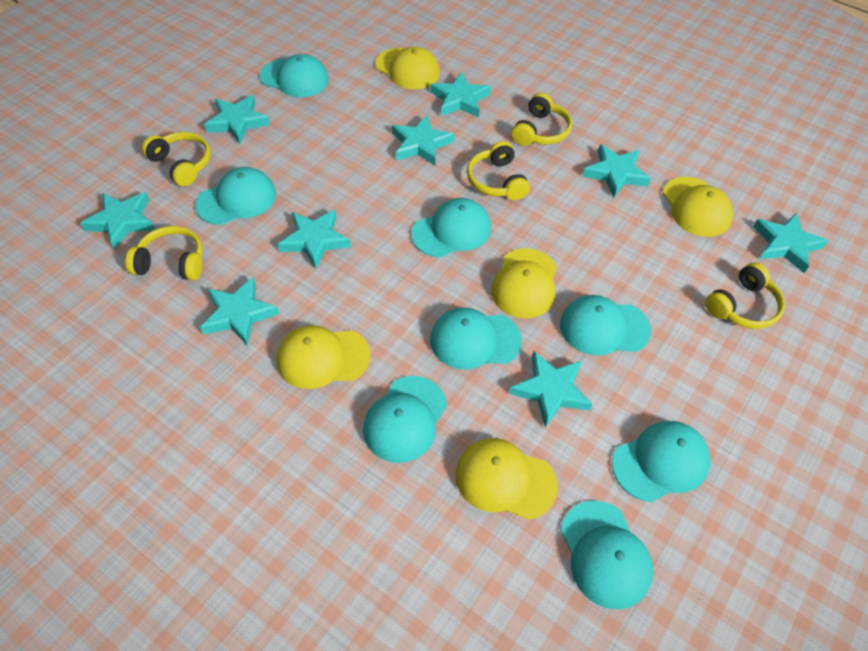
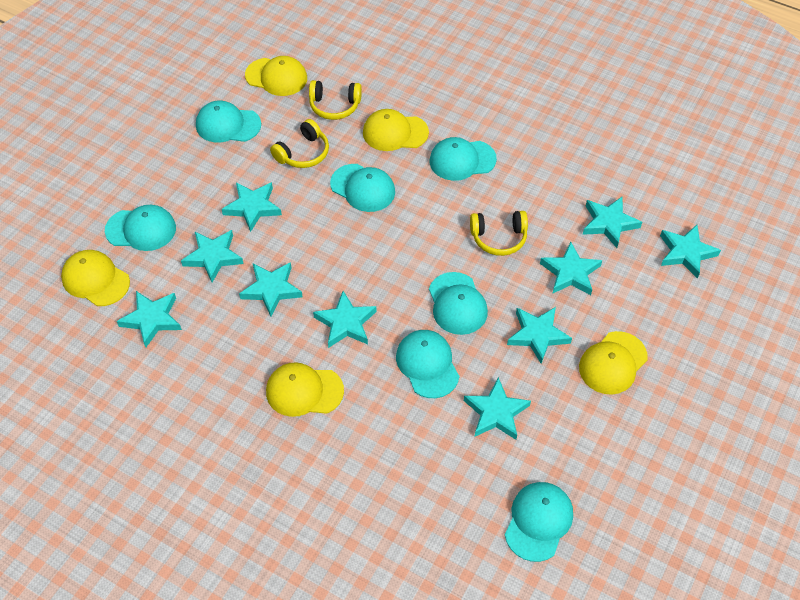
turquoise cap: 8 -> 7
turquoise star: 9 -> 10
yellow headphones: 5 -> 3

